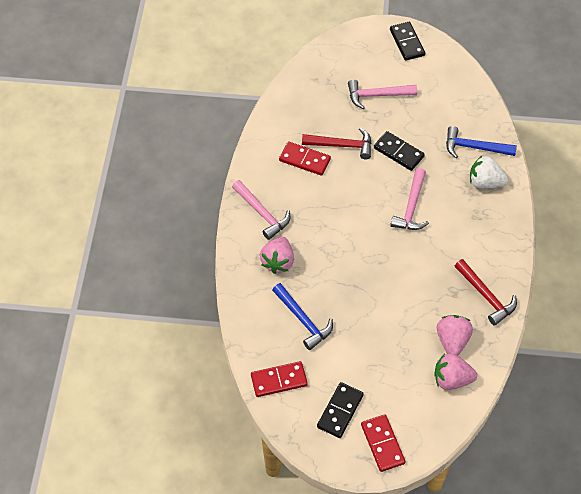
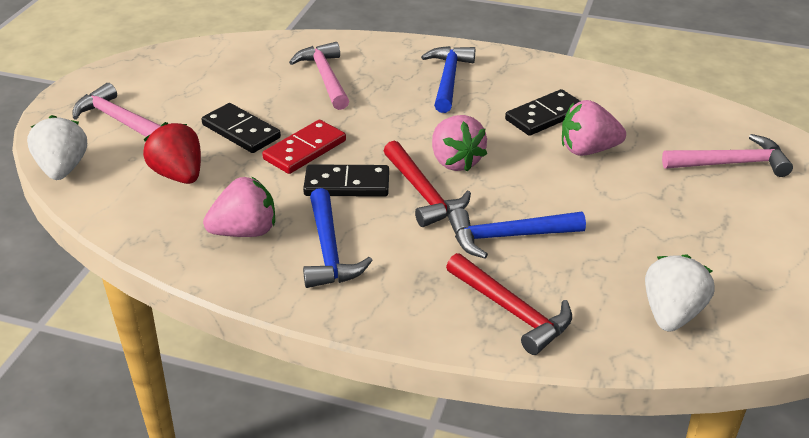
blue hammer: 2 -> 3
red domino: 3 -> 1
red strawberry: 0 -> 1
white strawberry: 1 -> 2

